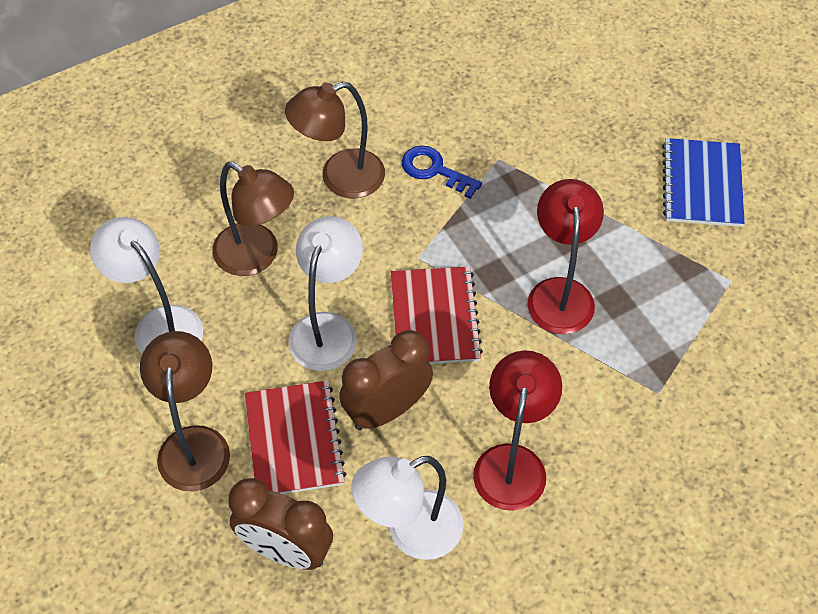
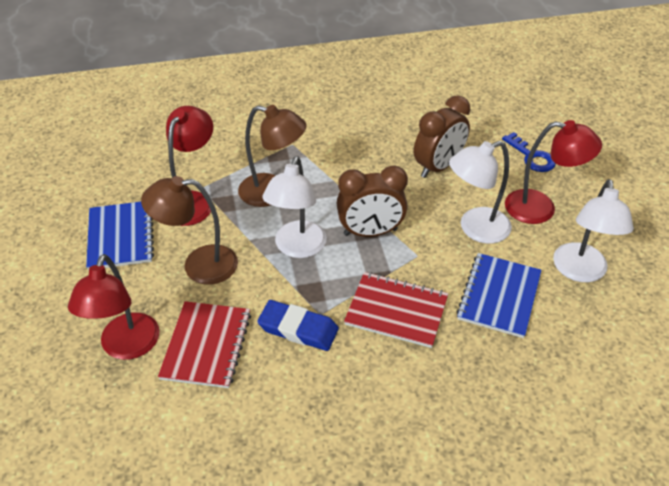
blue eraser: 0 -> 1
blue notebook: 1 -> 2
brown lamp: 3 -> 2
red lamp: 2 -> 3

